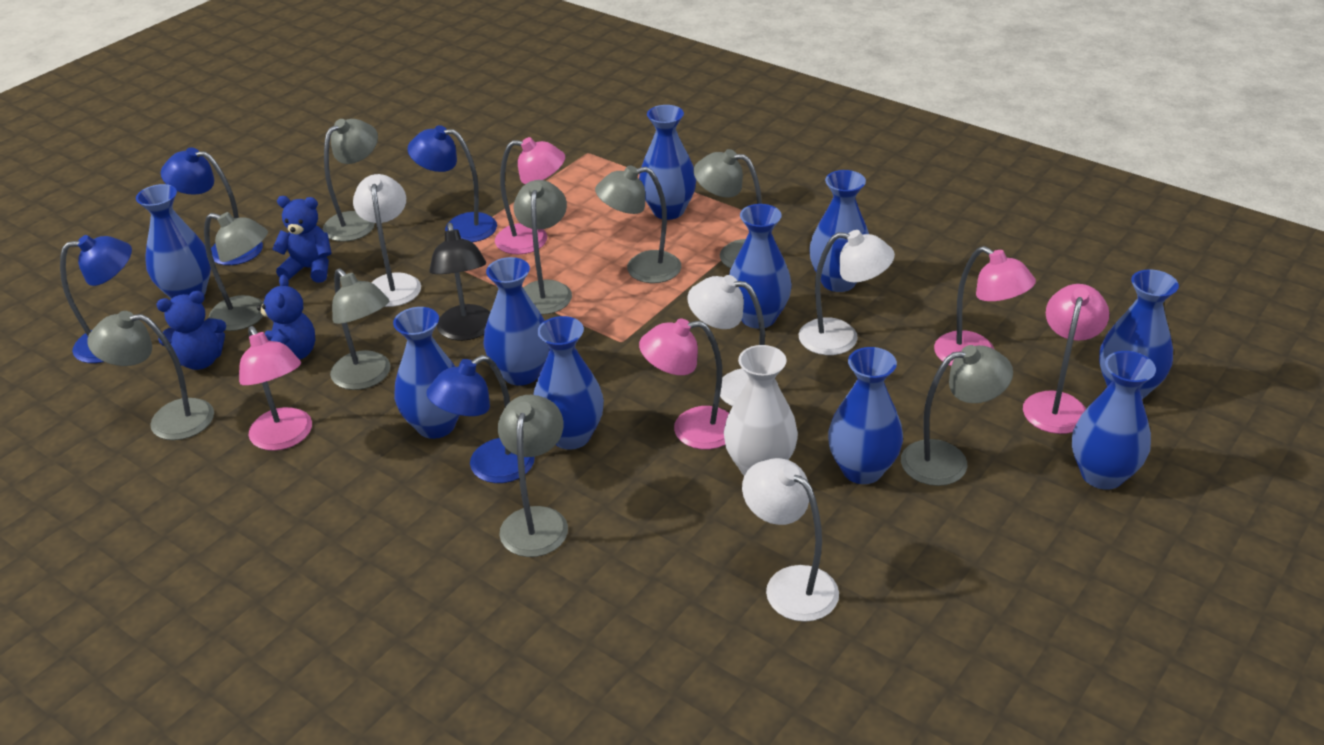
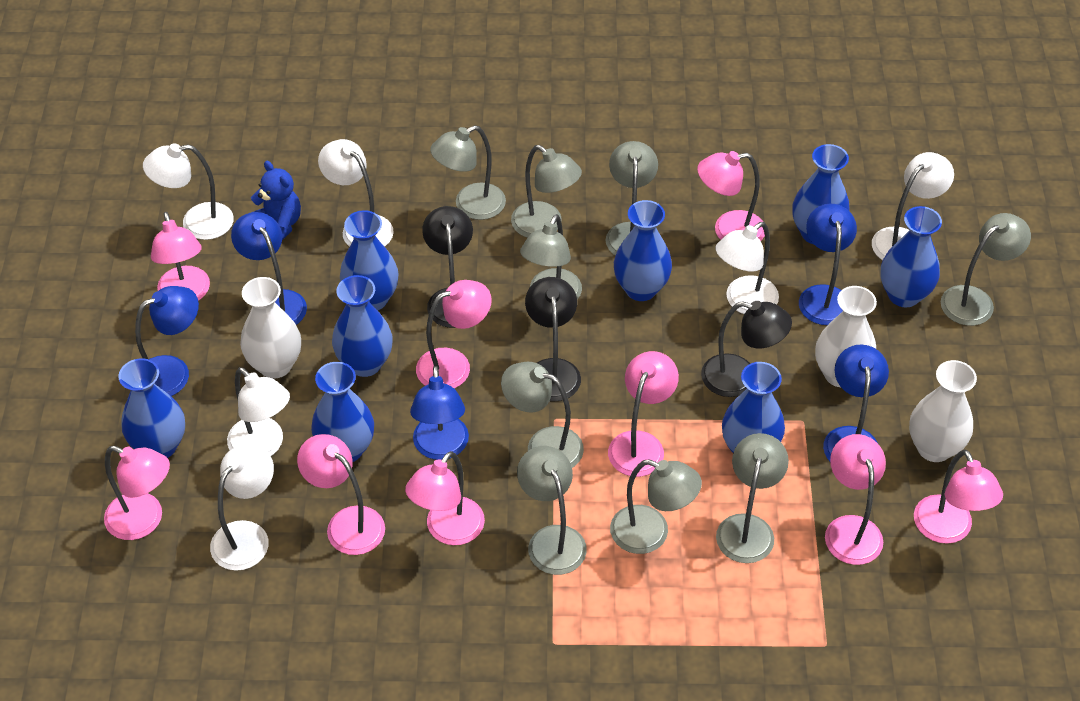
black lamp: 1 -> 3
blue lamp: 4 -> 5
blue teddy bear: 3 -> 1
blue vase: 10 -> 8
pink lamp: 5 -> 9
white lamp: 4 -> 6
white vase: 1 -> 3

